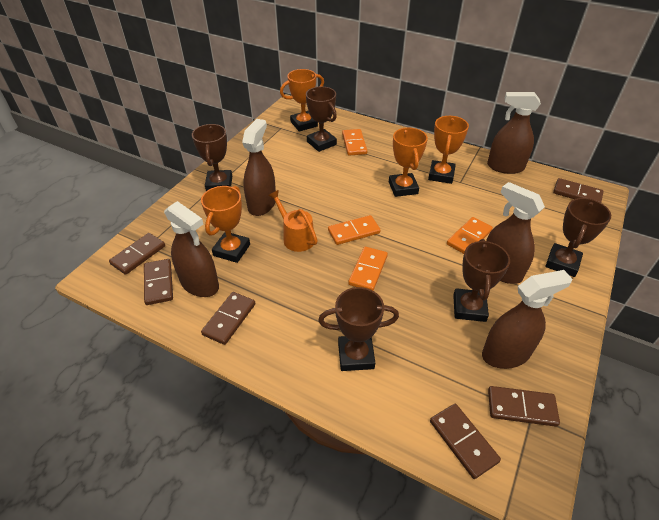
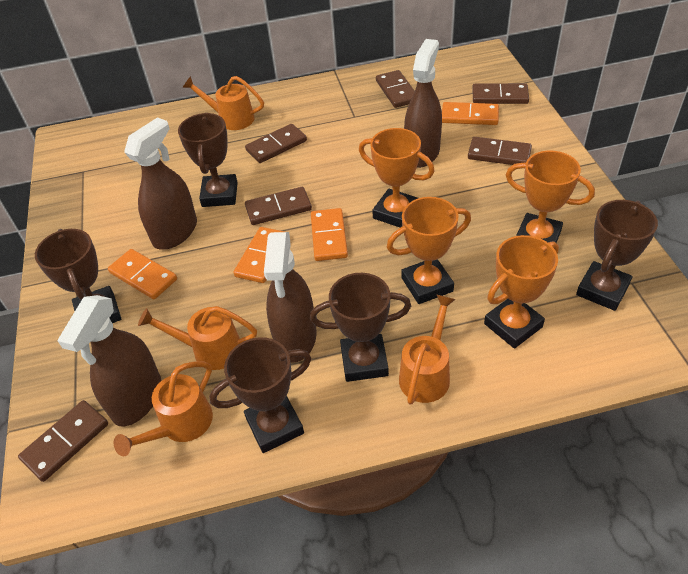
brown spray bottle: 5 -> 4
orange watering can: 1 -> 4

